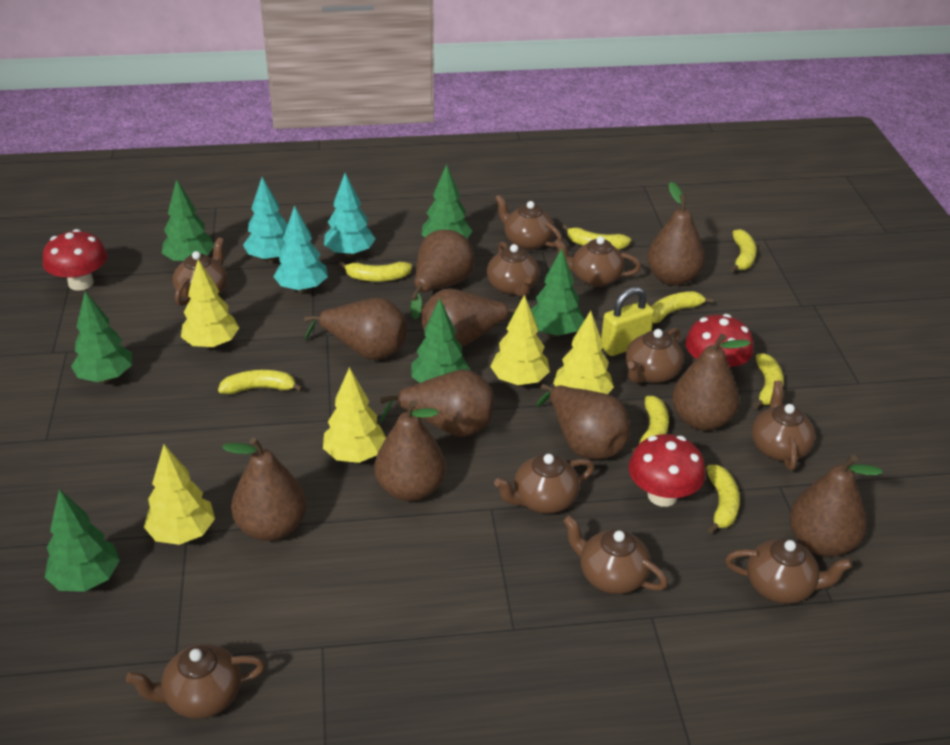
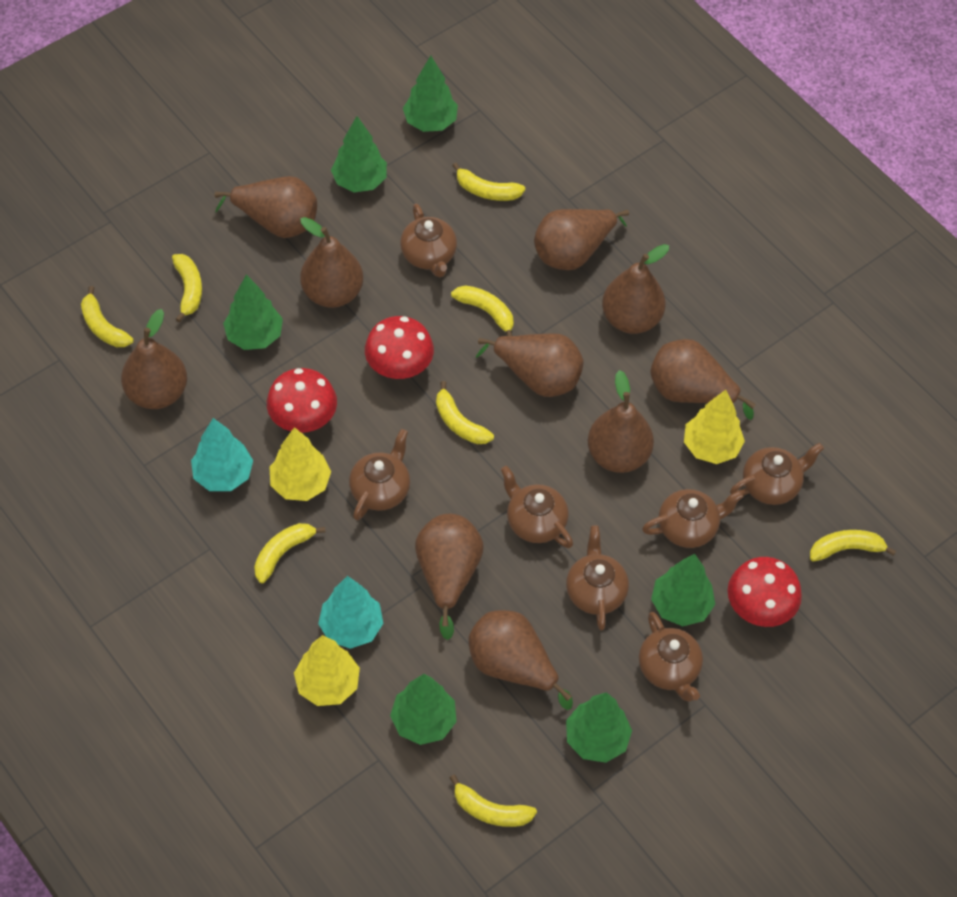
brown teapot: 10 -> 7
turquoise tree: 3 -> 2
yellow padlock: 1 -> 0
yellow tree: 5 -> 3

